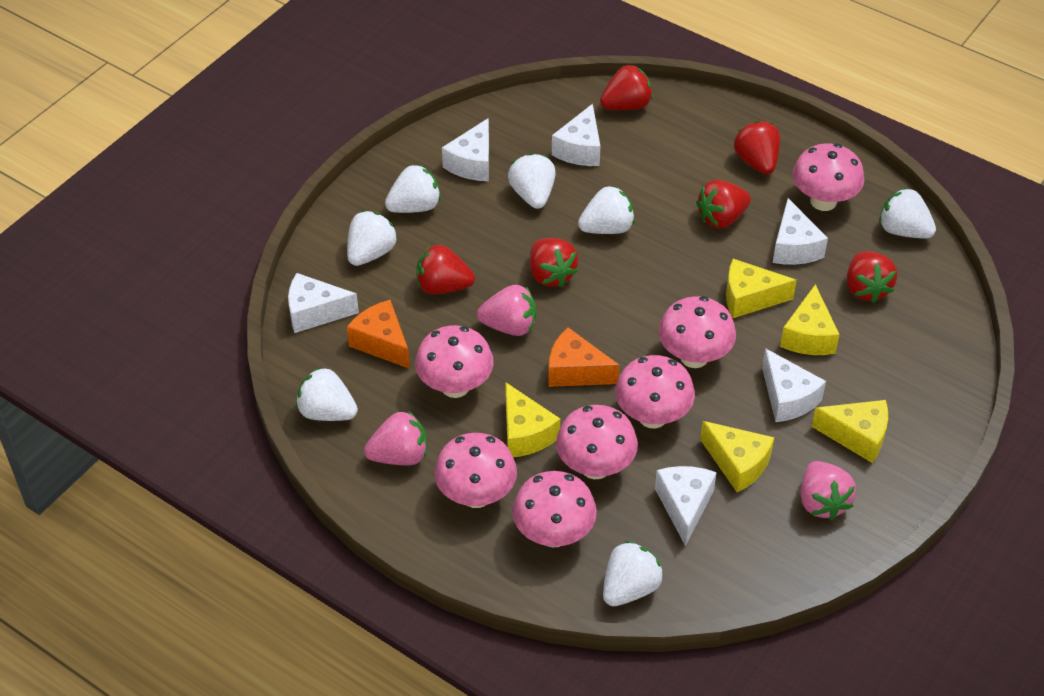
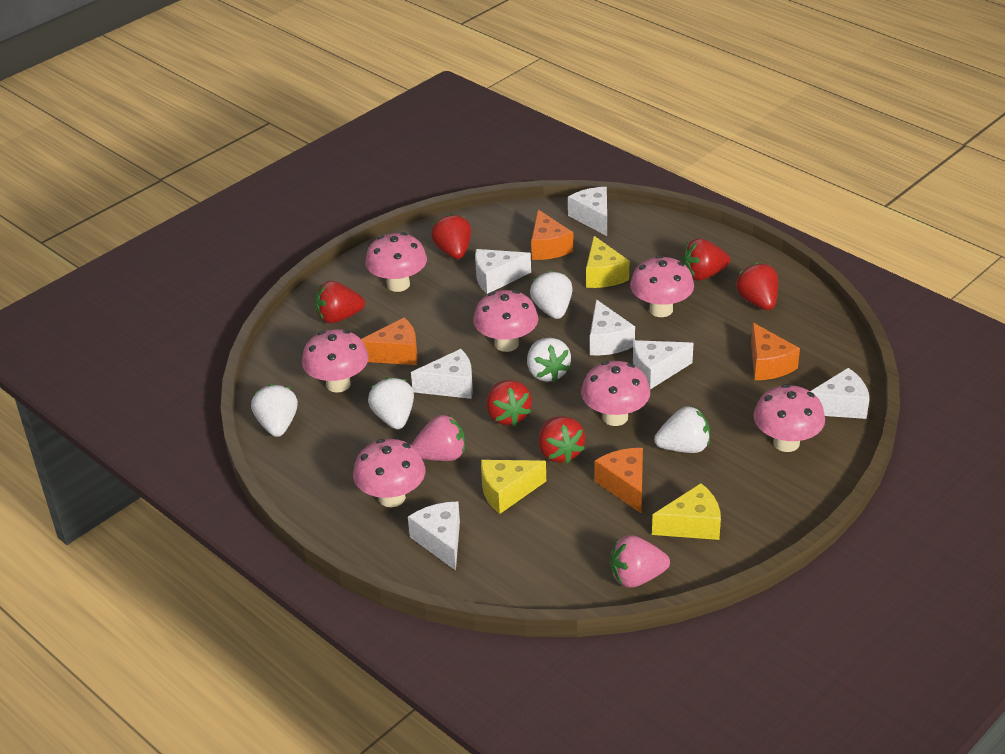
orange cheese: 2 -> 4
pink strawberry: 3 -> 2
white cheese: 6 -> 7
white strawberry: 7 -> 5
yellow cheese: 5 -> 3

